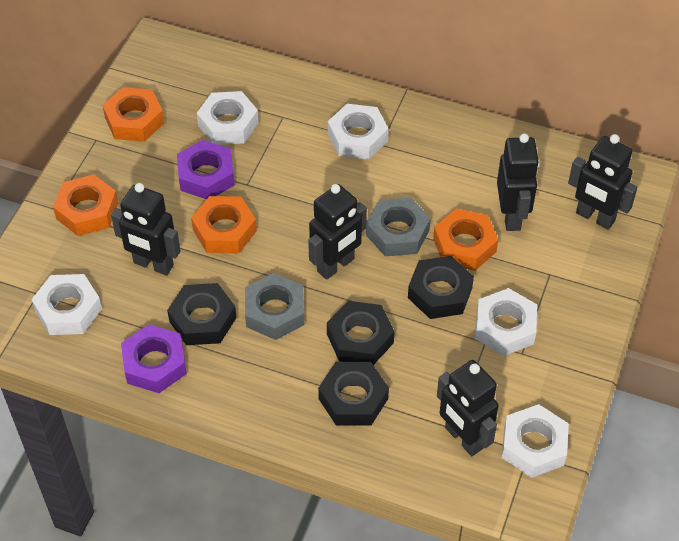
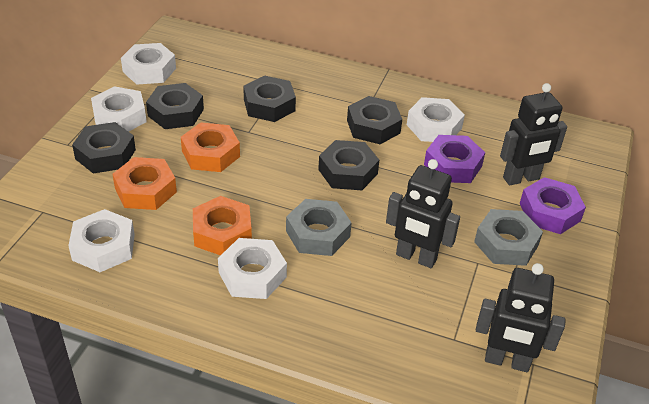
black nut: 4 -> 5
black robot: 5 -> 3
orange nut: 4 -> 3

